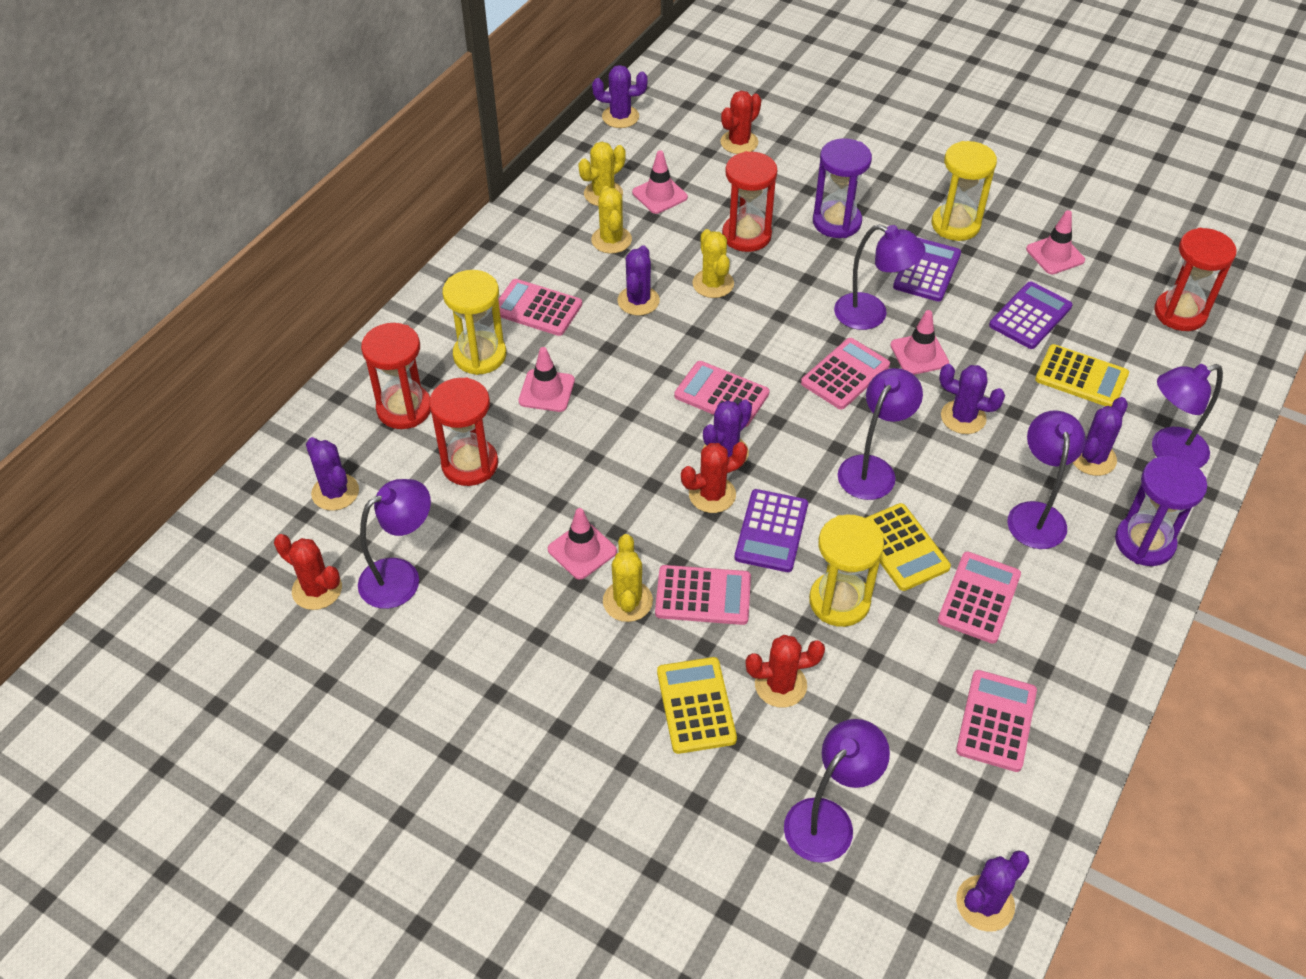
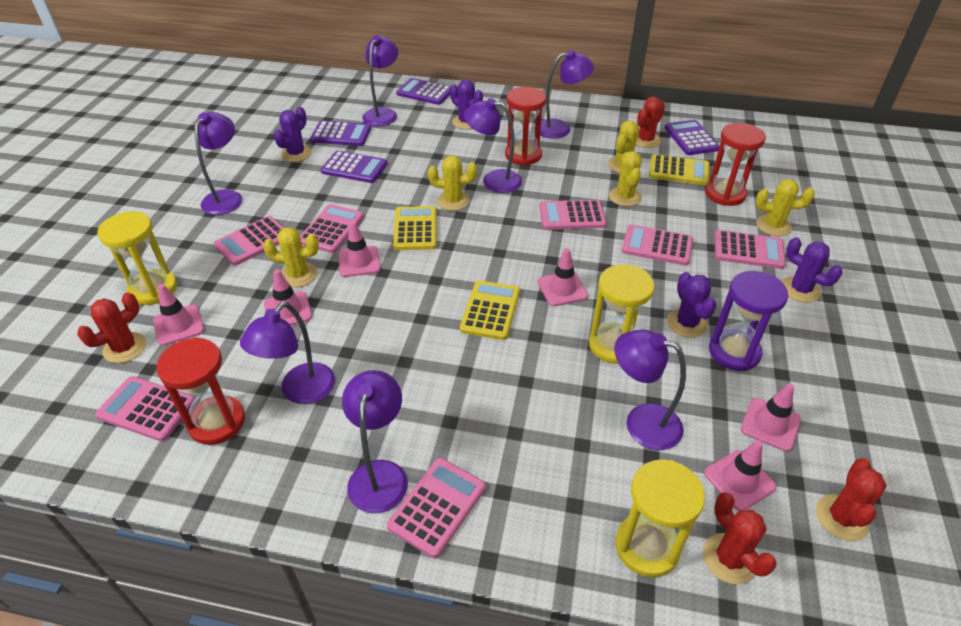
pink calculator: 6 -> 7
pink traffic cone: 5 -> 6
purple cactus: 7 -> 4
purple calculator: 3 -> 4
purple hourglass: 2 -> 1
purple lamp: 6 -> 7
red hourglass: 4 -> 3
yellow cactus: 4 -> 5

